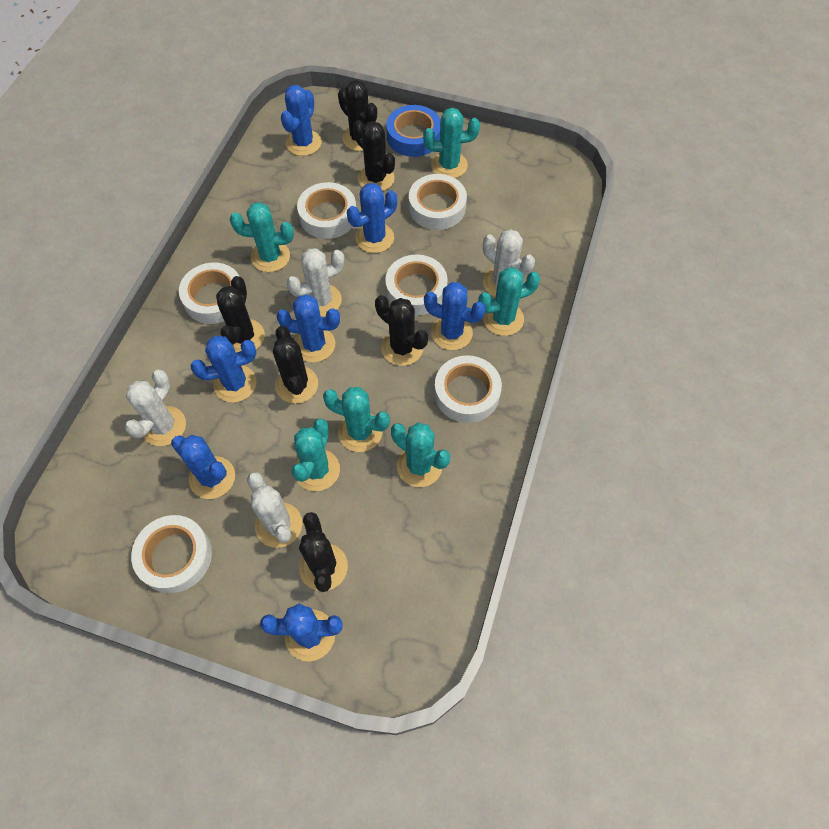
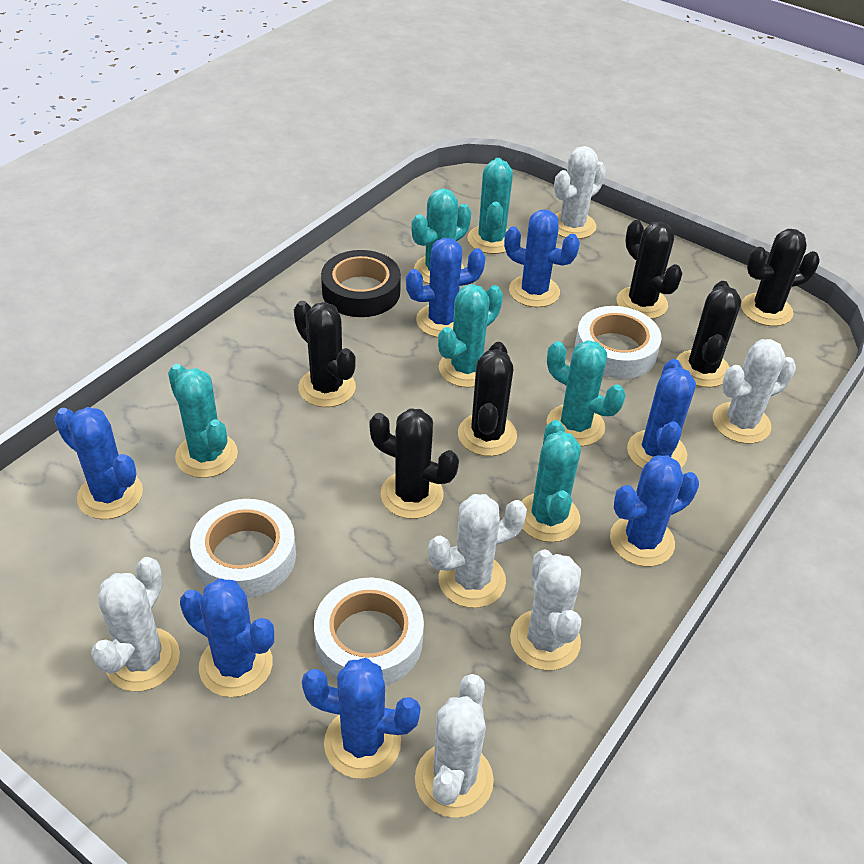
black tape: 0 -> 1
blue tape: 1 -> 0
white cactus: 4 -> 6
white tape: 6 -> 3

